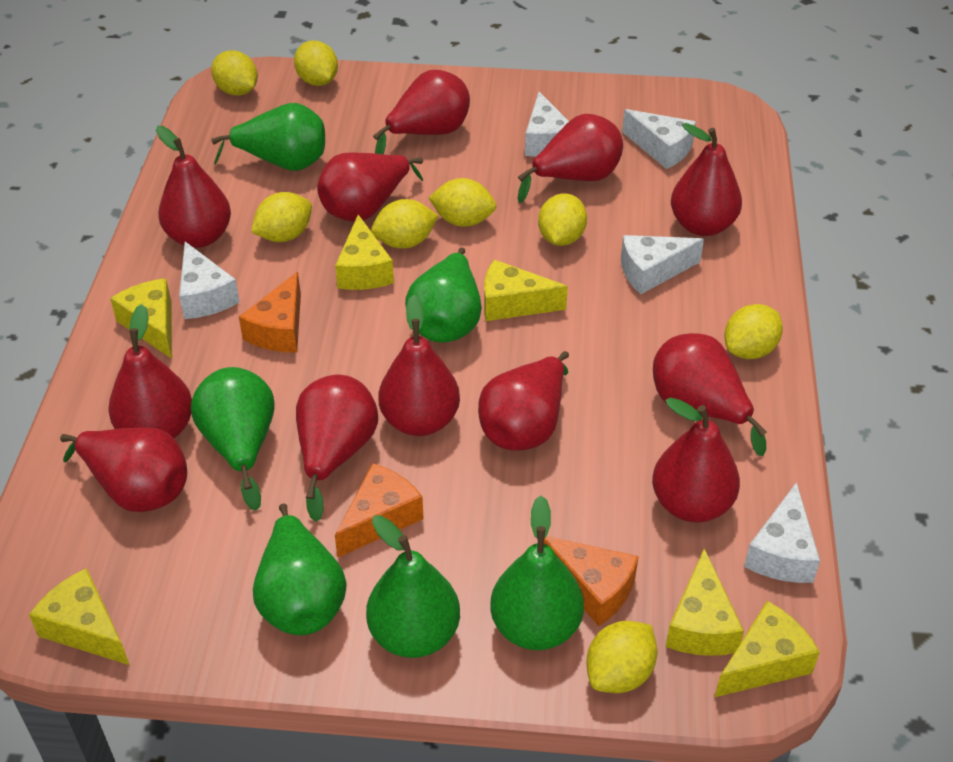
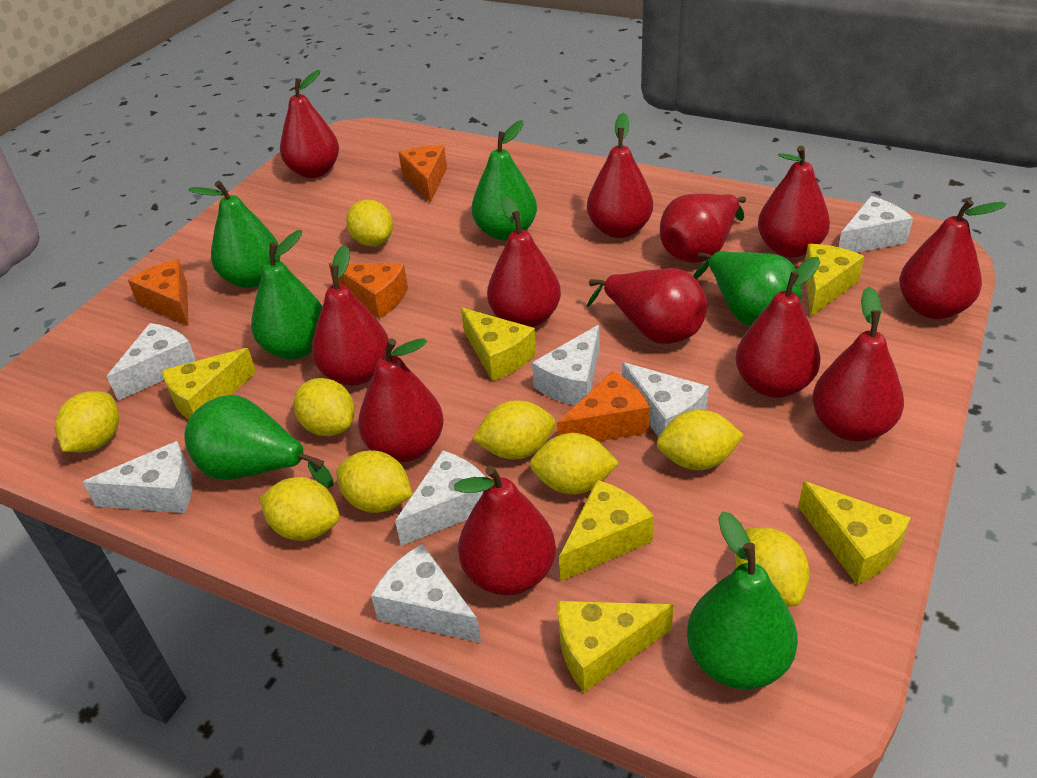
orange cheese: 3 -> 4
white cheese: 5 -> 7
yellow lemon: 8 -> 9

